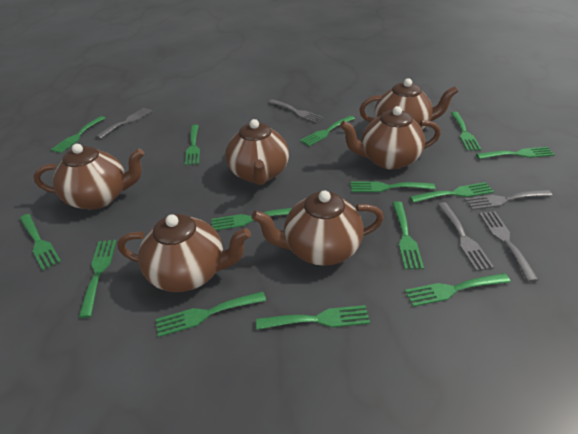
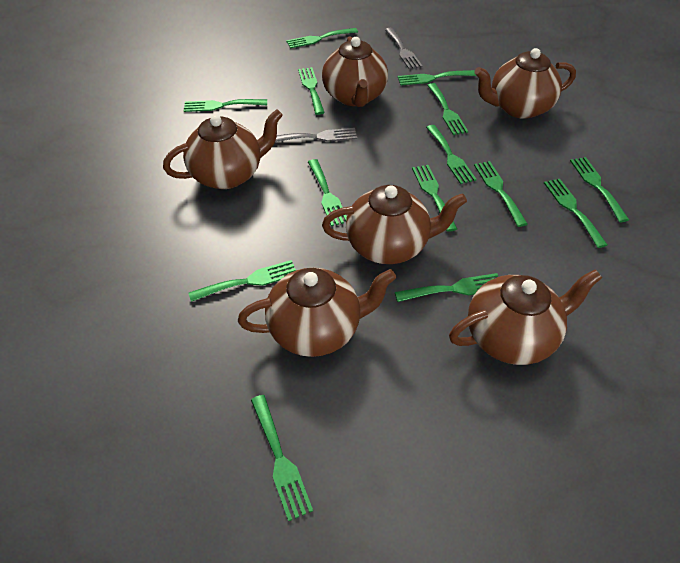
grey fork: 5 -> 2

